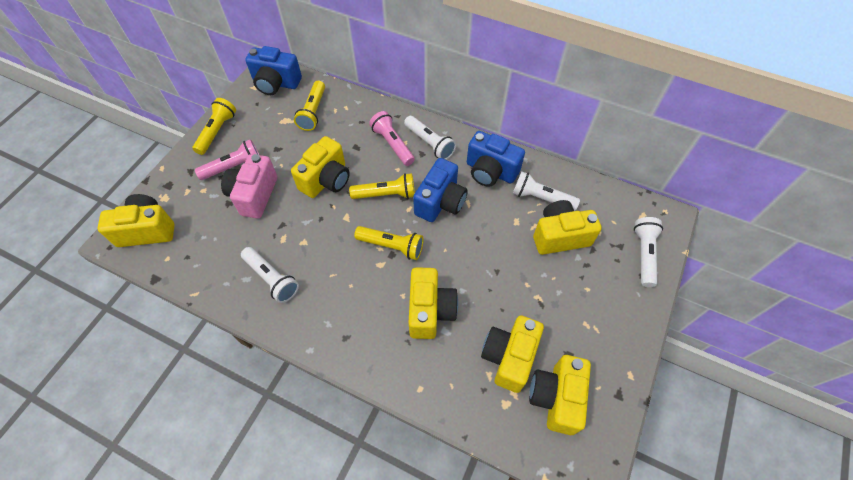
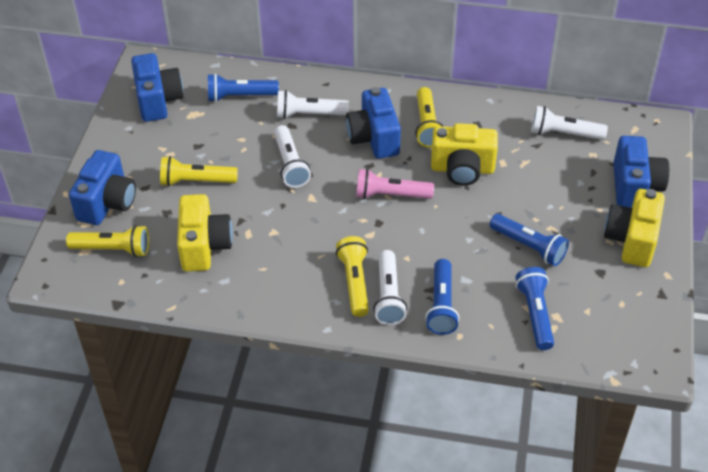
blue camera: 3 -> 4
blue flashlight: 0 -> 4
pink camera: 1 -> 0
pink flashlight: 2 -> 1
yellow camera: 6 -> 3

